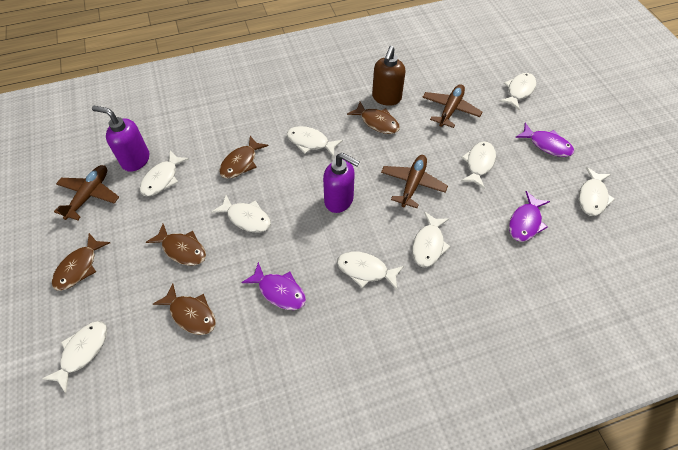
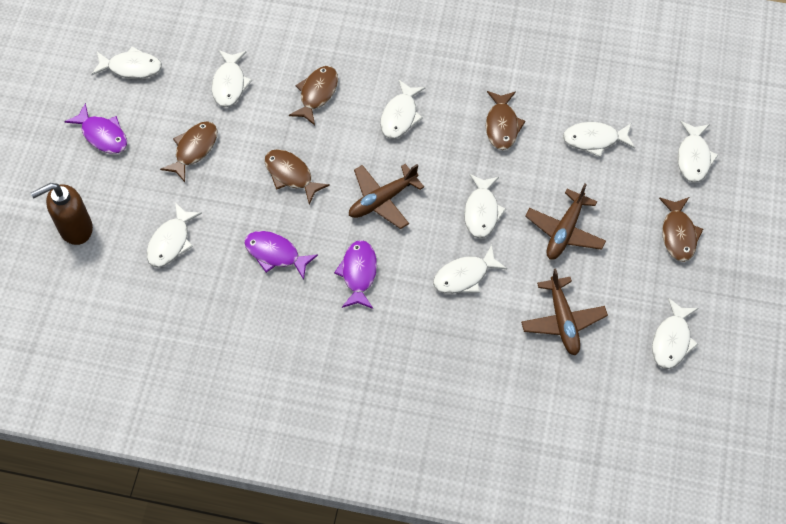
purple soap dispenser: 2 -> 0

